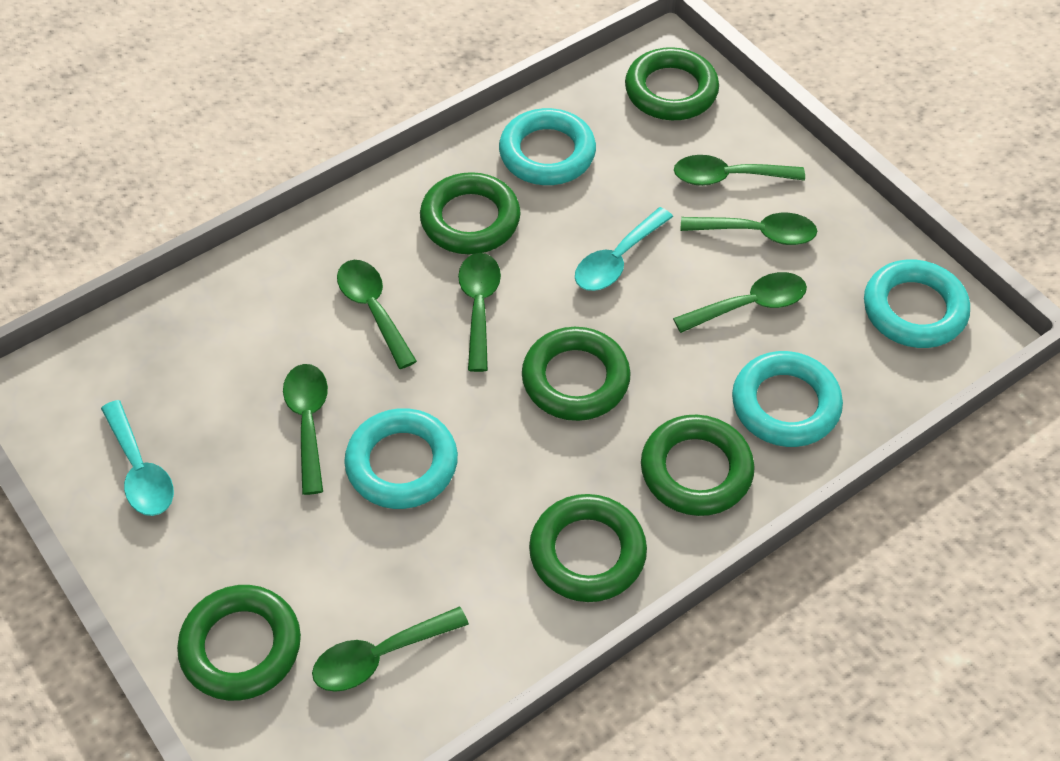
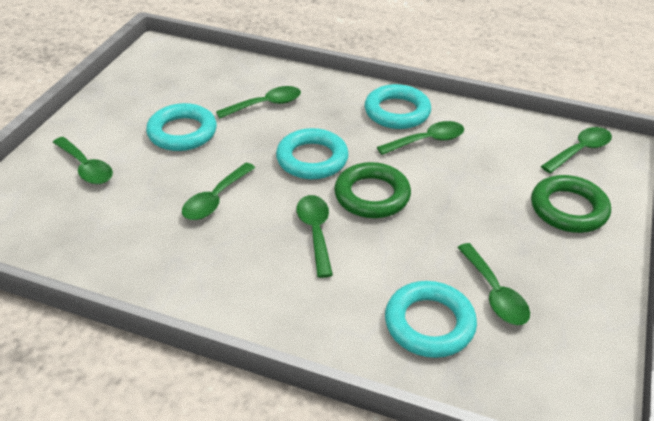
green ring: 6 -> 2
turquoise spoon: 2 -> 0

